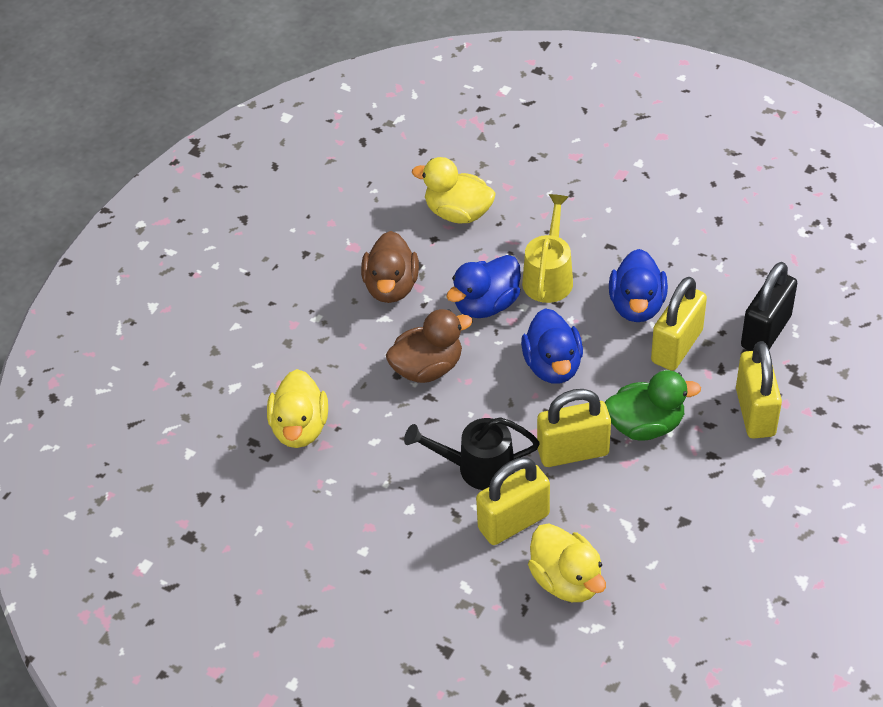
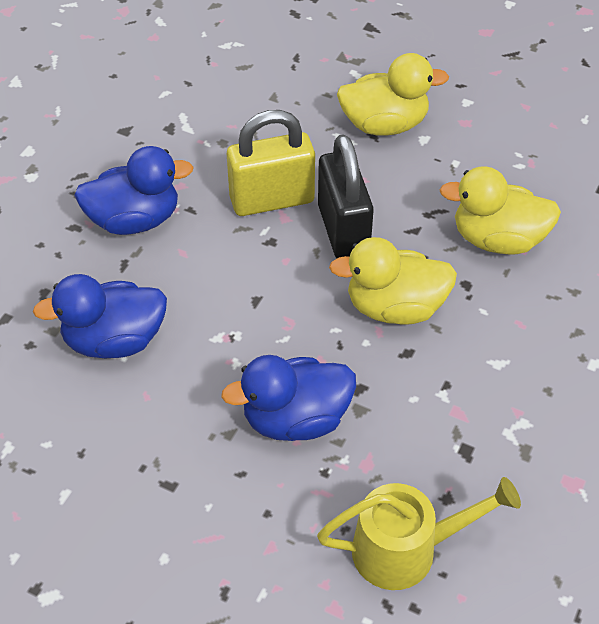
black watering can: 1 -> 0
brown duck: 2 -> 0
green duck: 1 -> 0
yellow padlock: 4 -> 1

